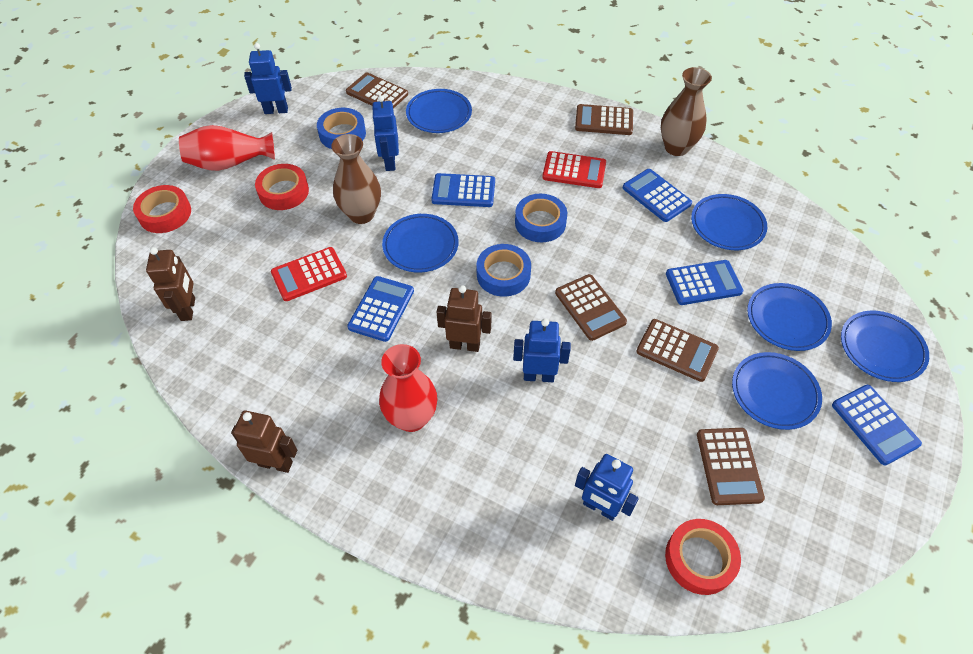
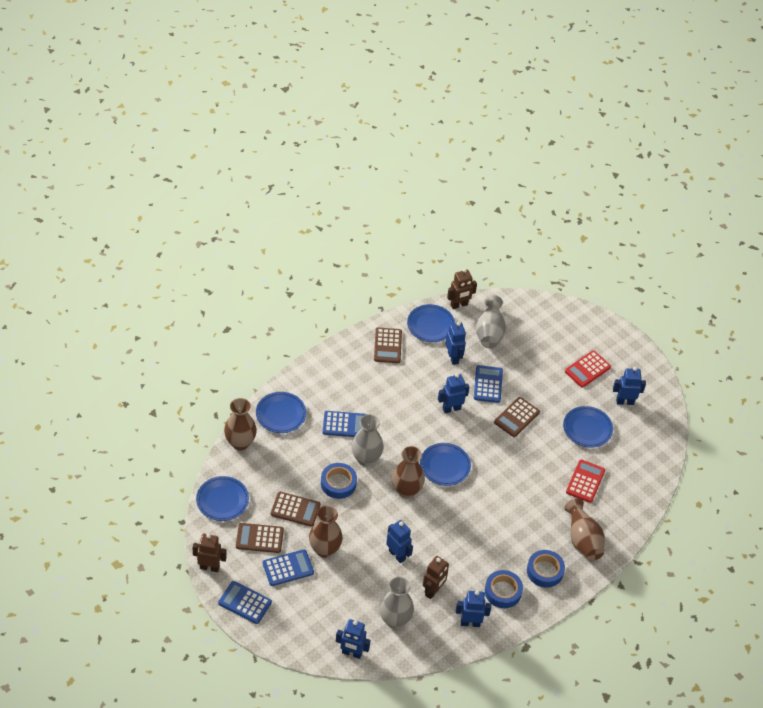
blue calculator: 5 -> 4
blue plate: 6 -> 5
blue robot: 4 -> 6
brown calculator: 5 -> 4
brown vase: 2 -> 4
grey vase: 0 -> 3
red tape: 3 -> 0
red vase: 2 -> 0

